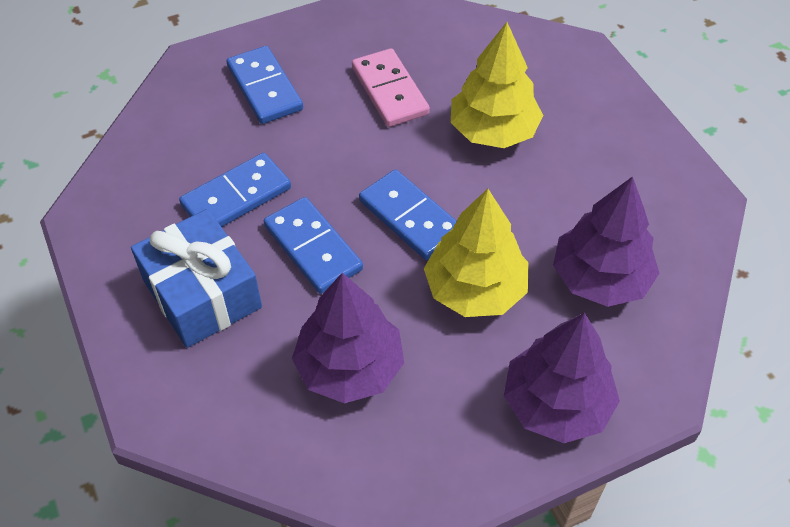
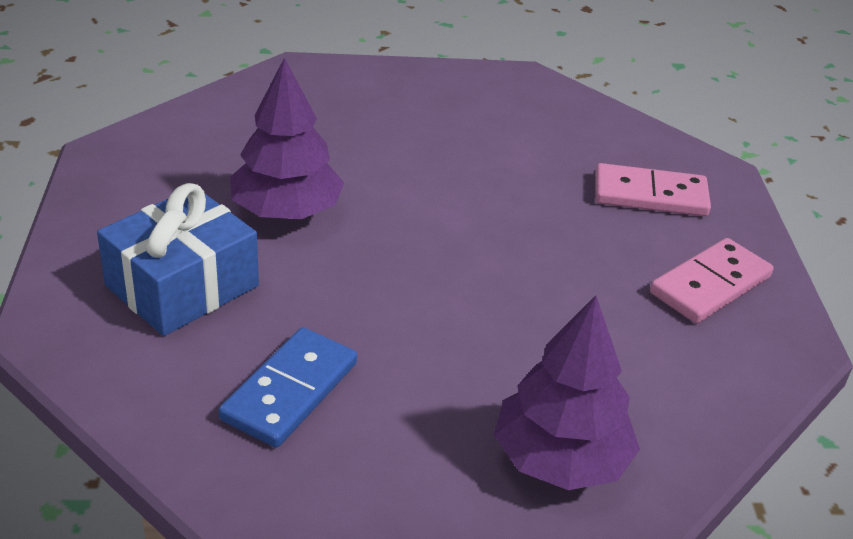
blue domino: 4 -> 1
pink domino: 1 -> 2
purple tree: 3 -> 2
yellow tree: 2 -> 0

